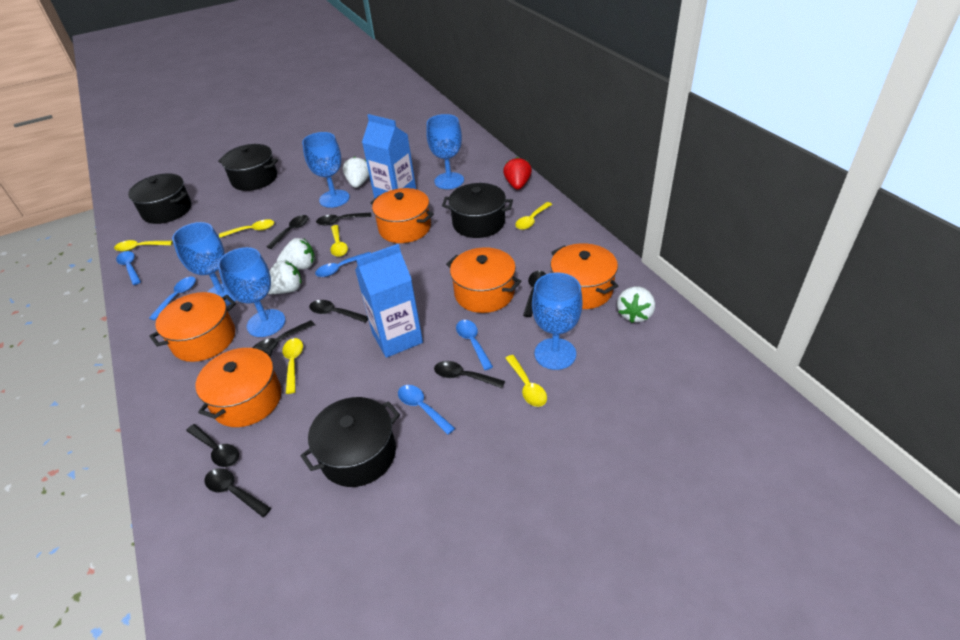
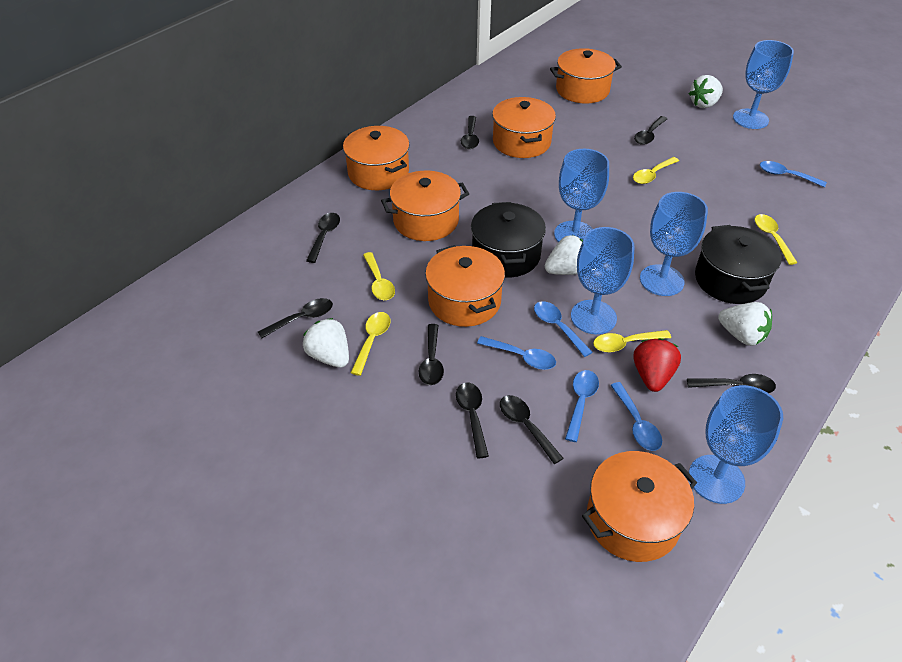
black pot: 4 -> 2
blue carton: 2 -> 0
orange pot: 5 -> 6
yellow spoon: 6 -> 5

